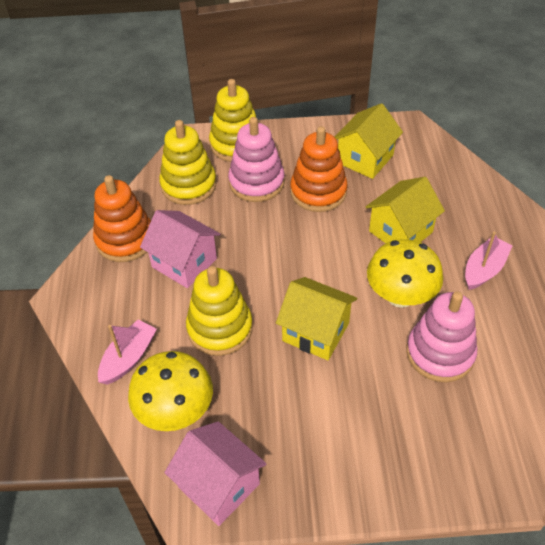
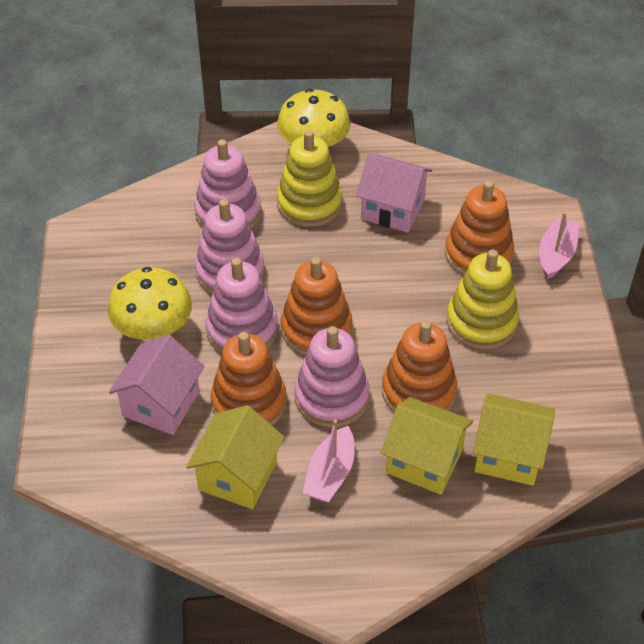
orange stacking toy: 2 -> 4
pink stacking toy: 2 -> 4
yellow stacking toy: 3 -> 2

